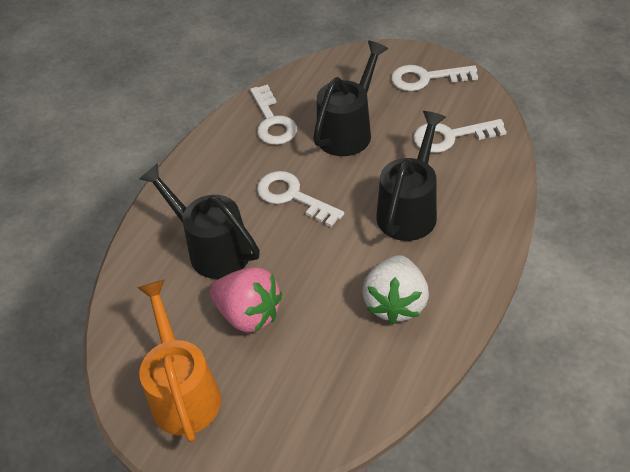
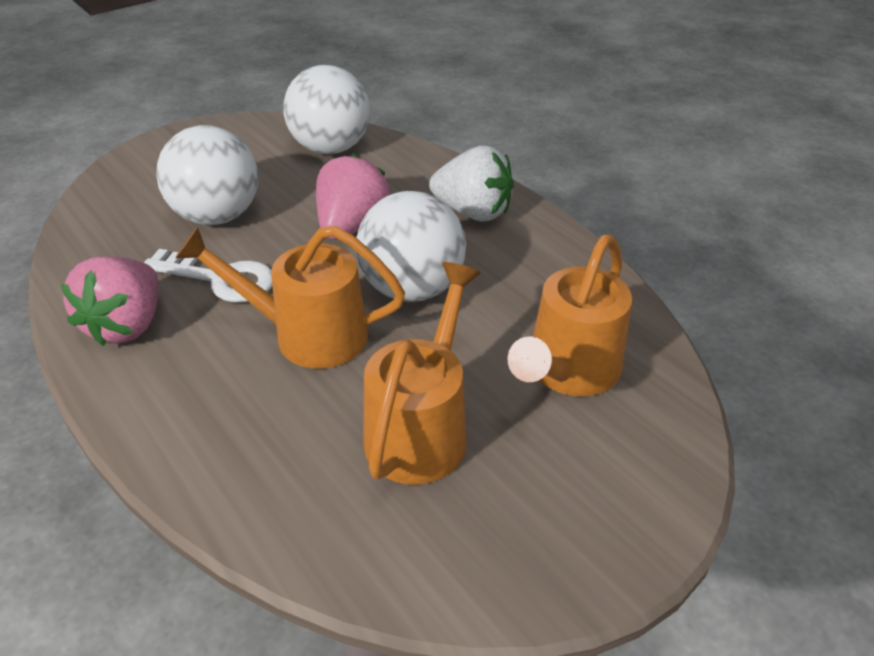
black watering can: 3 -> 0
orange watering can: 1 -> 3
pink strawberry: 1 -> 2
white ball: 0 -> 3
white key: 4 -> 1

